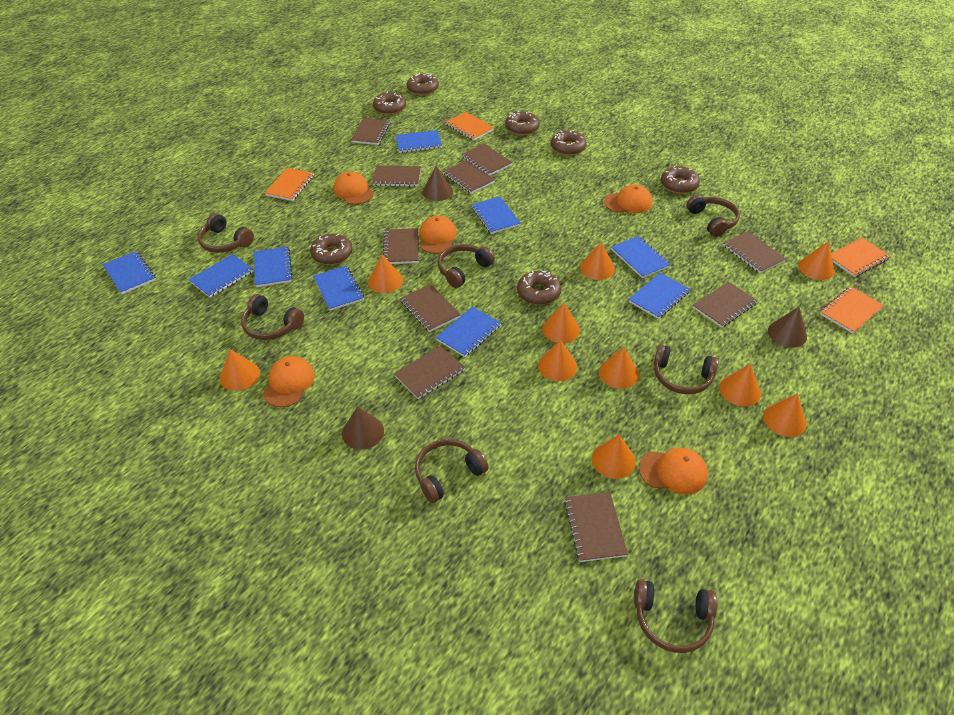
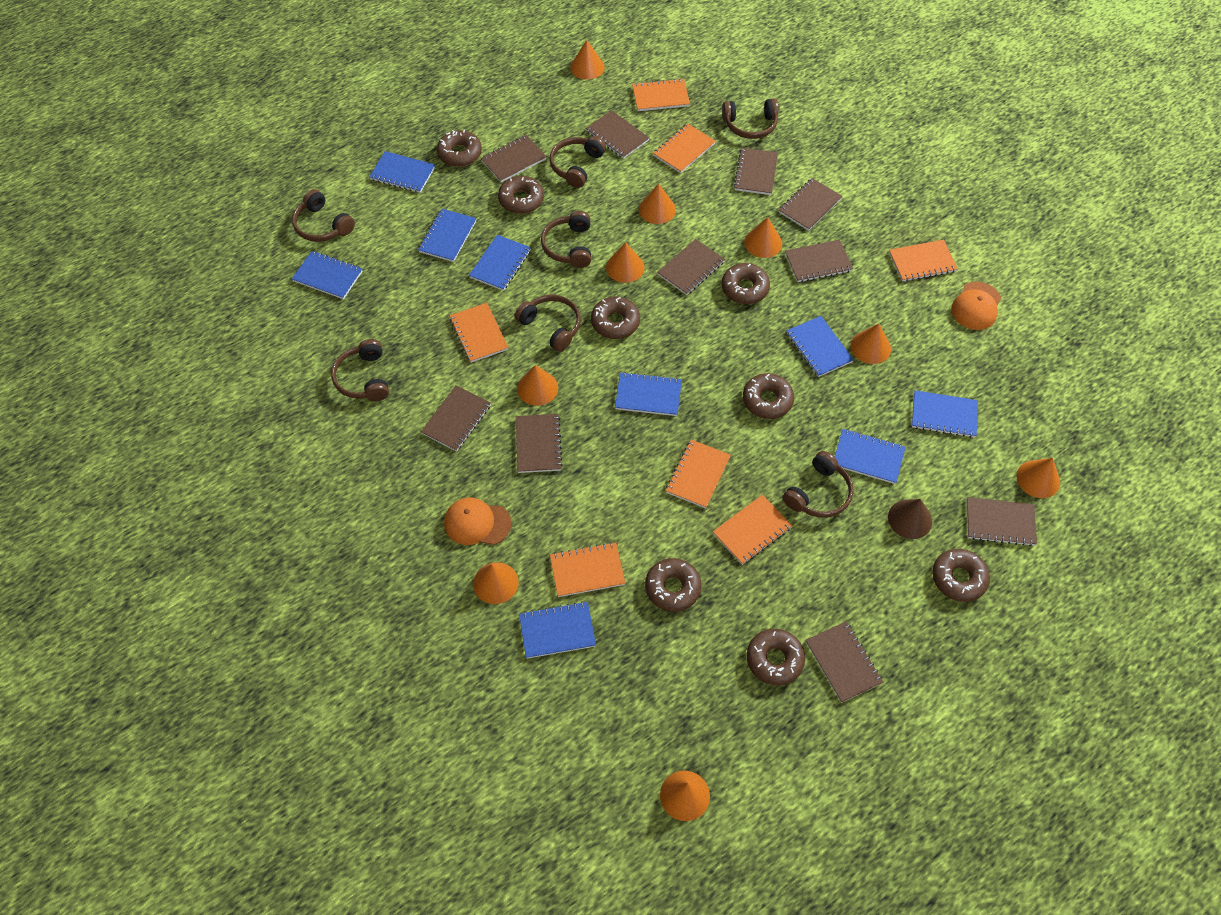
brown cone: 3 -> 1
brown donut: 7 -> 8
orange cap: 5 -> 2
orange cone: 10 -> 9
orange notebook: 4 -> 7

